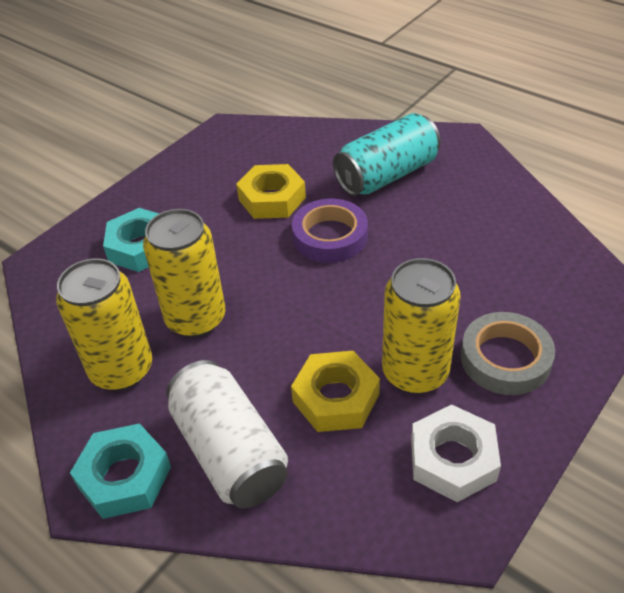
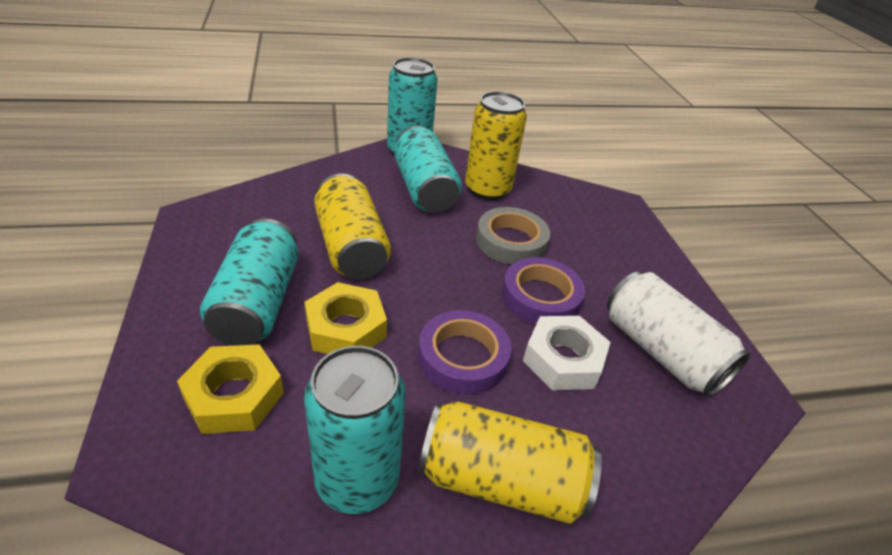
purple tape: 1 -> 2
turquoise can: 1 -> 4
turquoise nut: 2 -> 0

